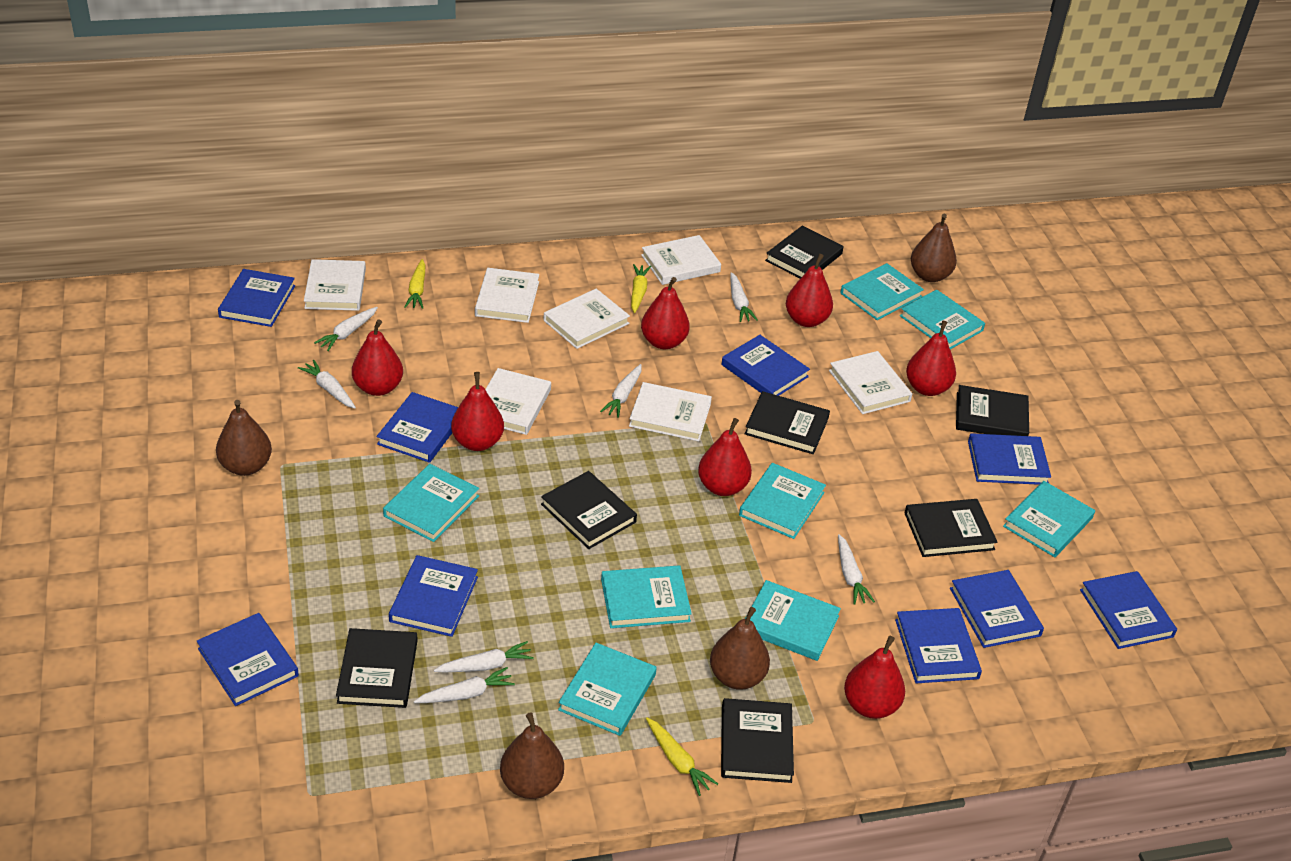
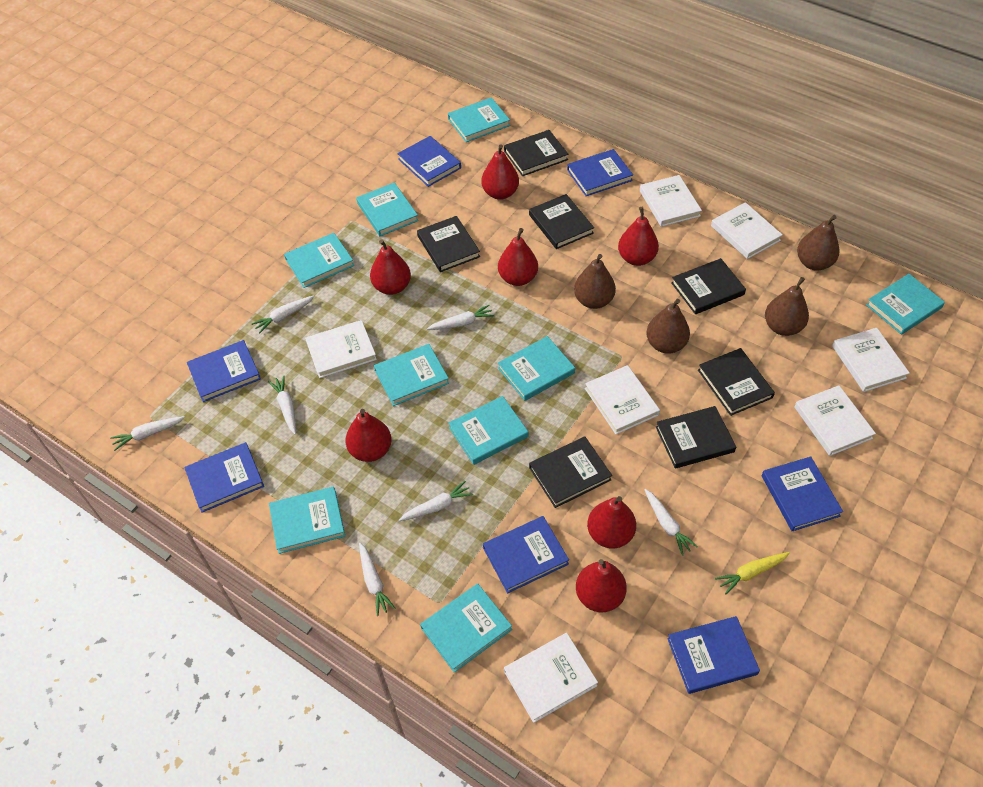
blue book: 9 -> 7
turquoise book: 8 -> 9
yellow carrot: 3 -> 1

